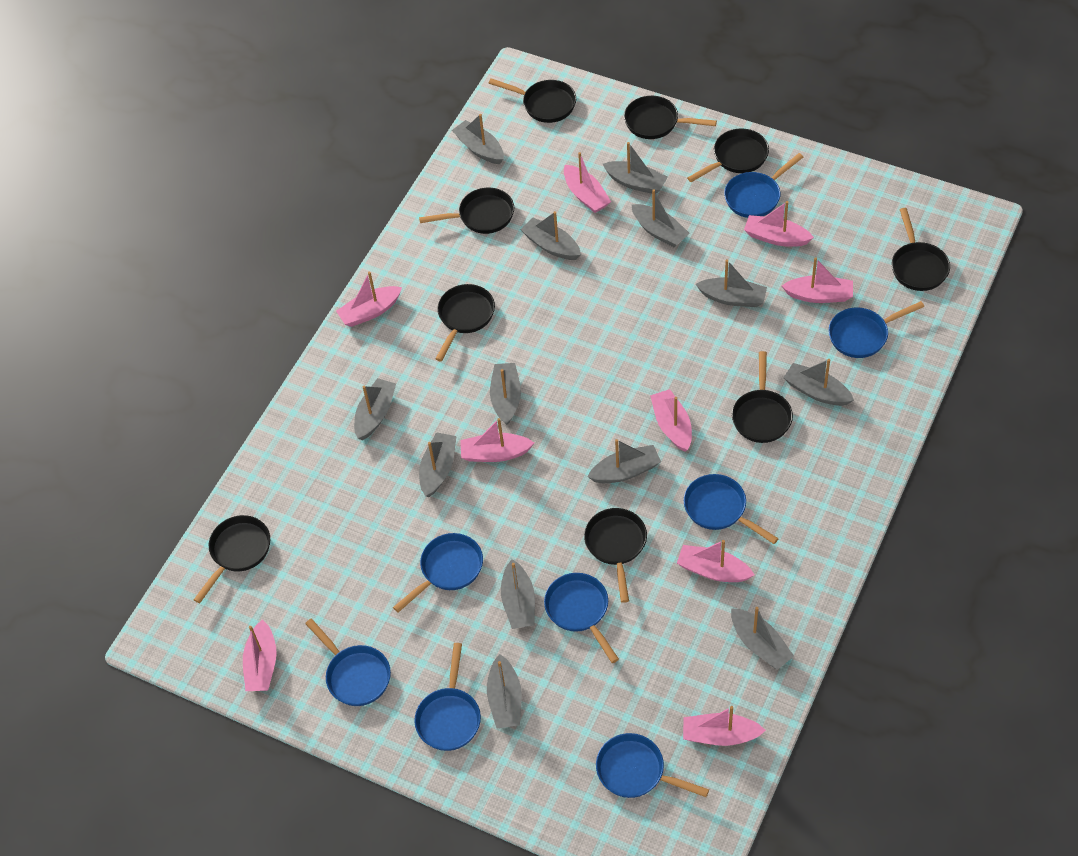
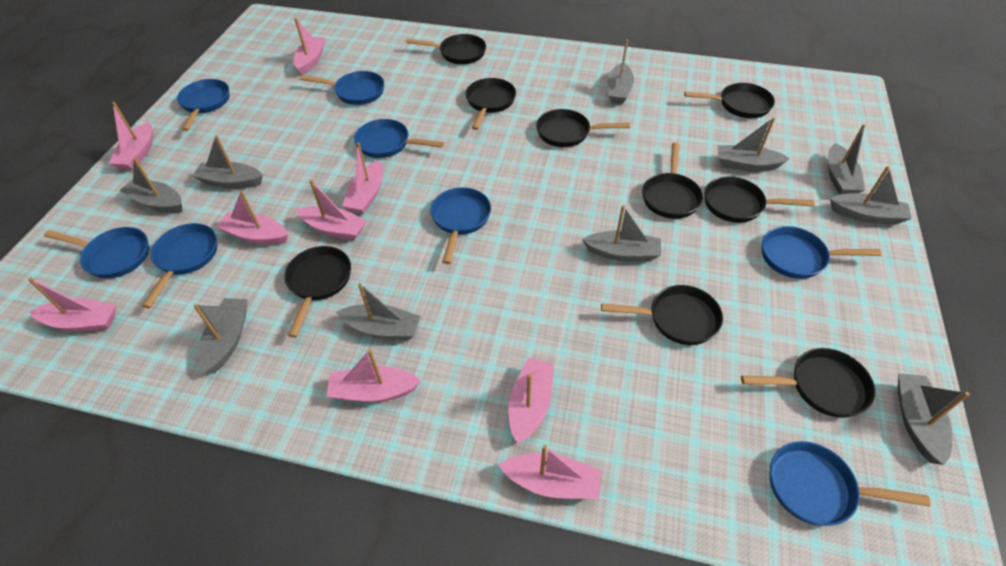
grey boat: 13 -> 10

